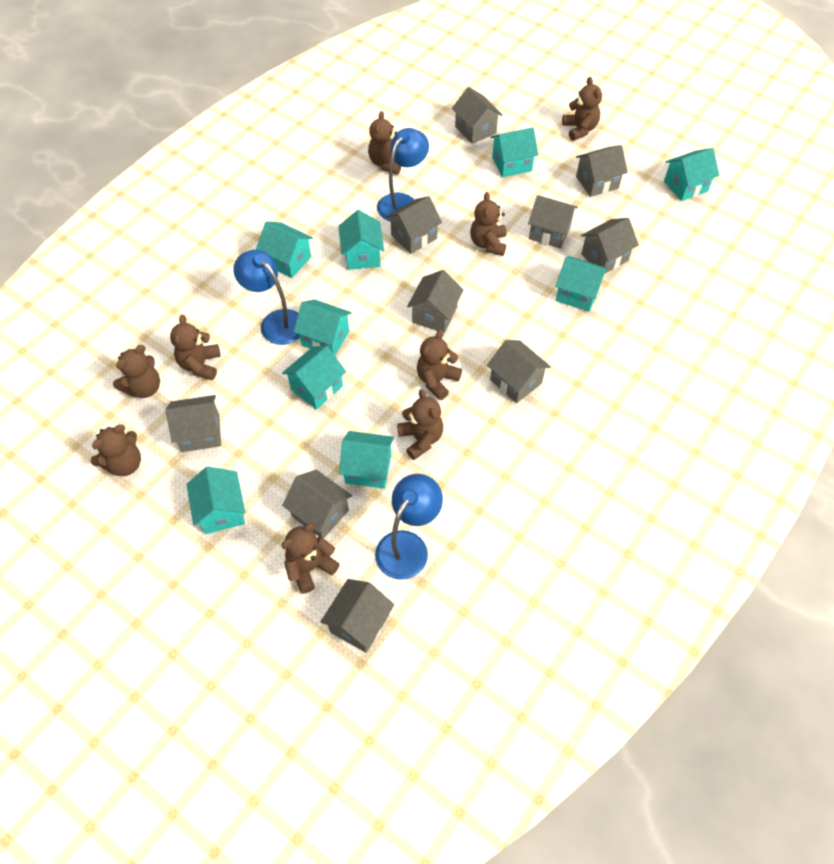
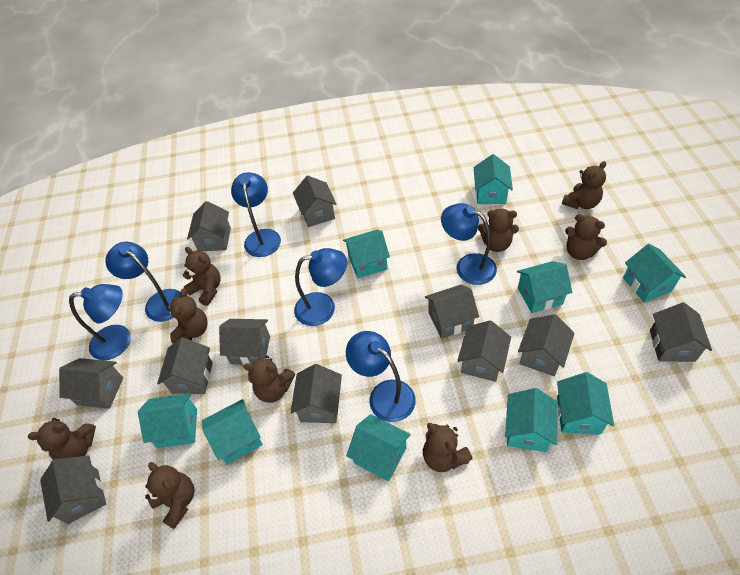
blue lamp: 3 -> 6
grey house: 10 -> 11

